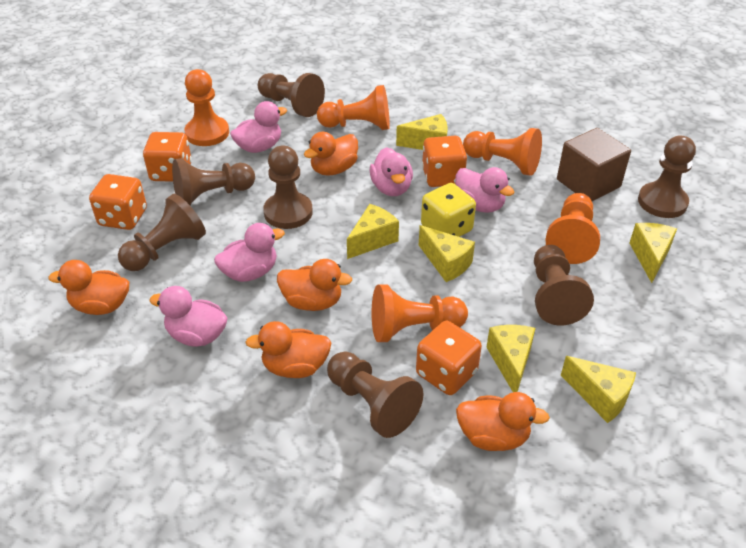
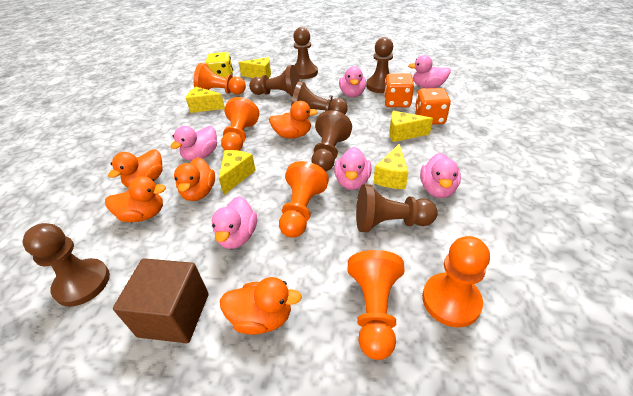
orange dice: 4 -> 2
pink duck: 5 -> 6
yellow cheese: 6 -> 5

